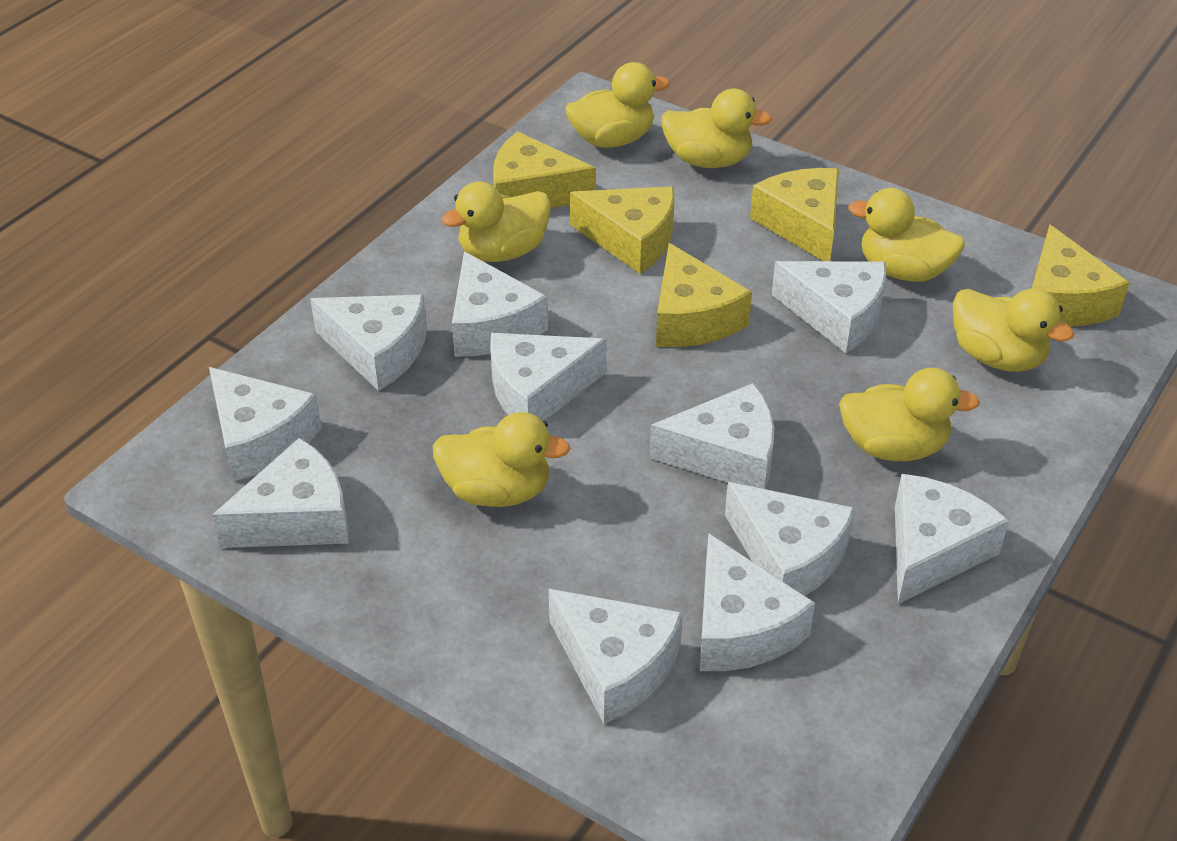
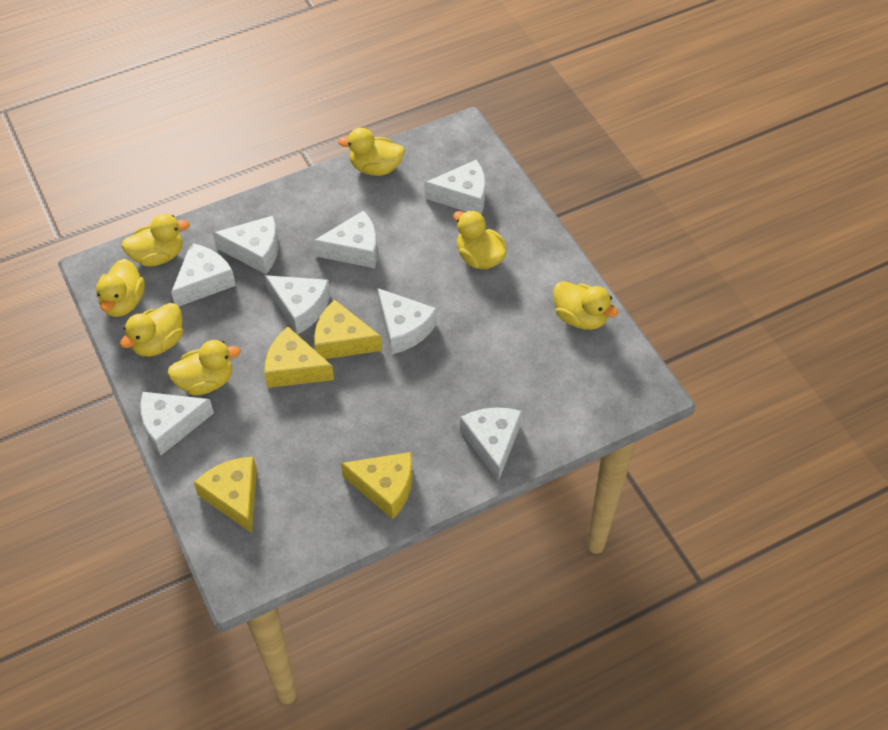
white cheese: 11 -> 8
yellow cheese: 5 -> 4

